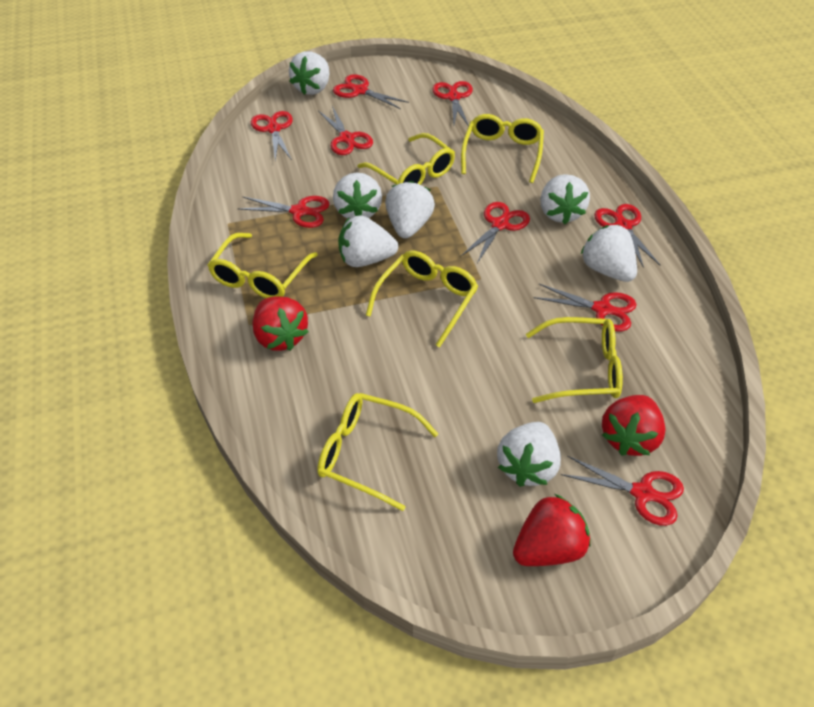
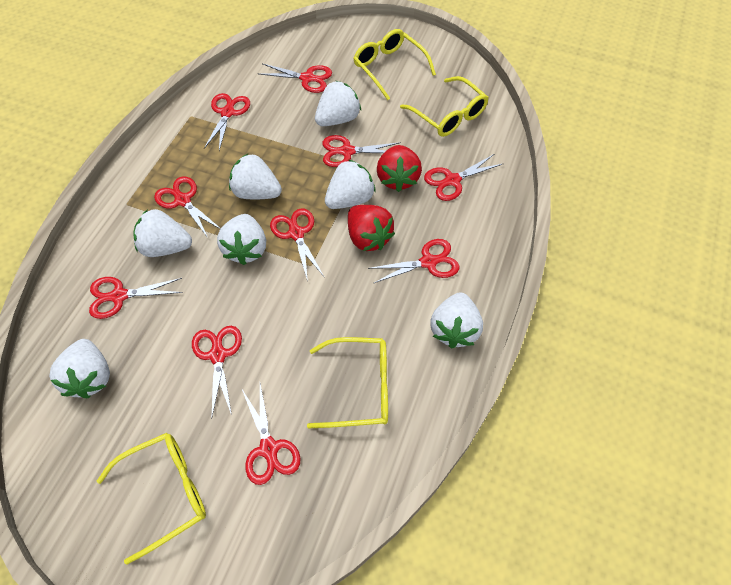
red scissors: 9 -> 10
red strawberry: 3 -> 2
yellow glasses: 6 -> 4

